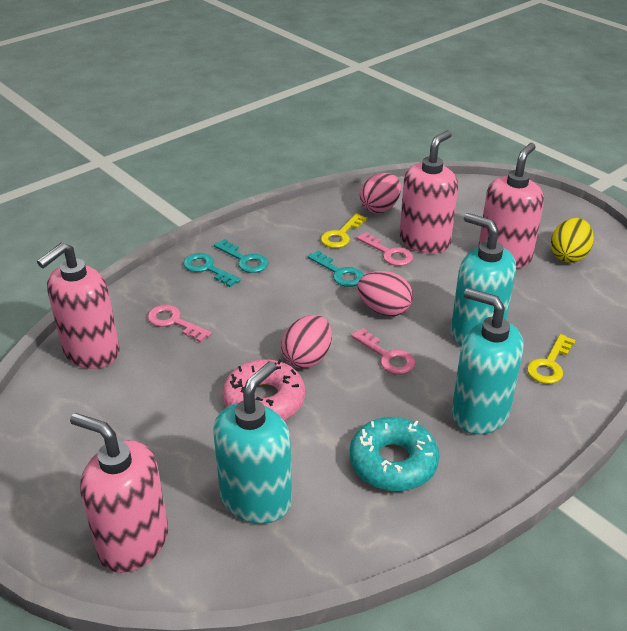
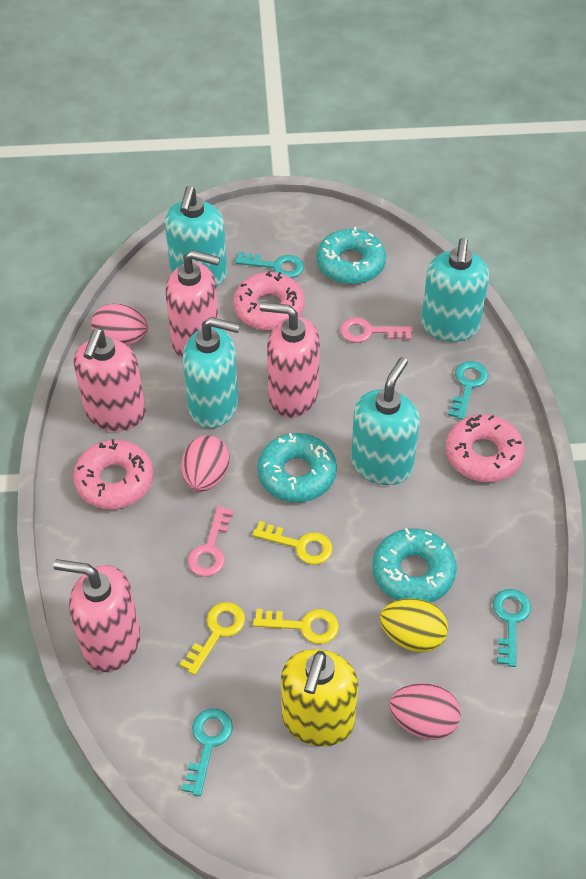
pink donut: 1 -> 3
pink key: 3 -> 2
turquoise donut: 1 -> 3
turquoise key: 3 -> 4
turquoise soap dispenser: 3 -> 4
yellow key: 2 -> 3
yellow soap dispenser: 0 -> 1

